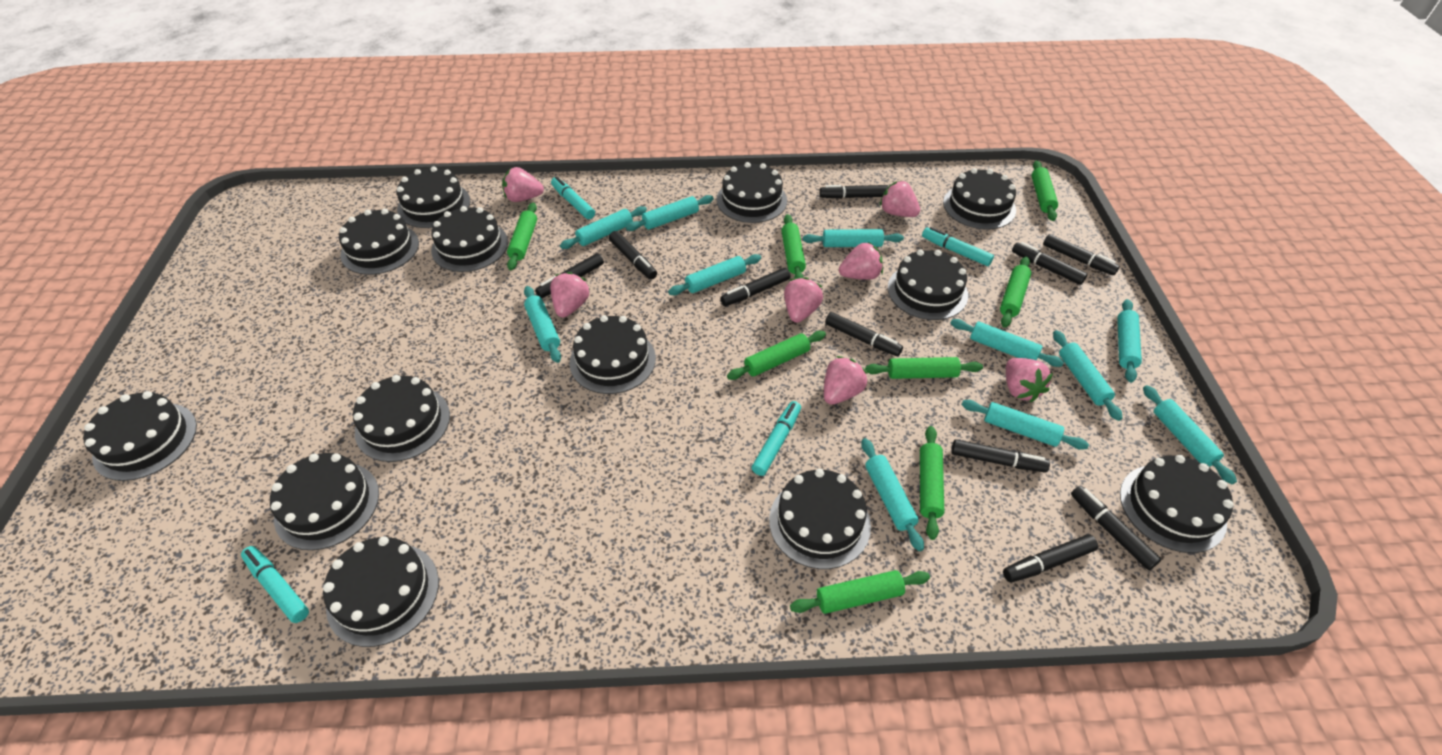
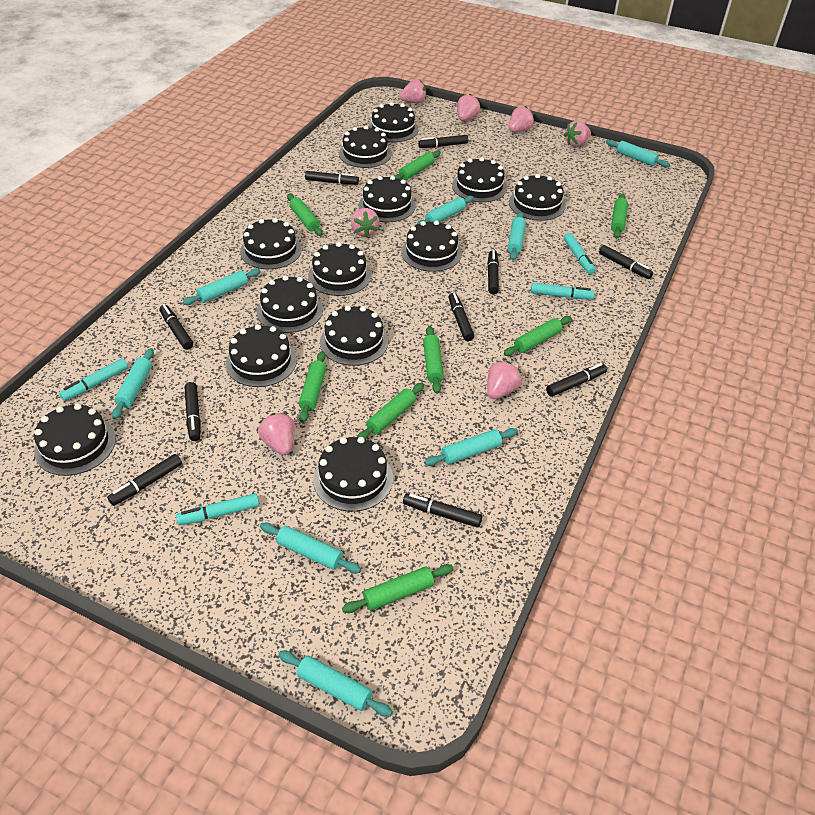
turquoise rolling pin: 11 -> 8

